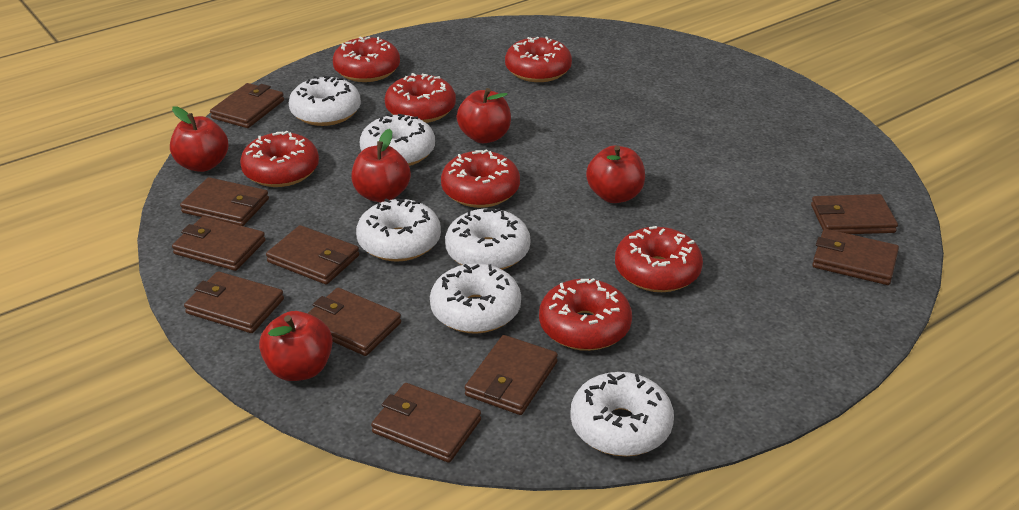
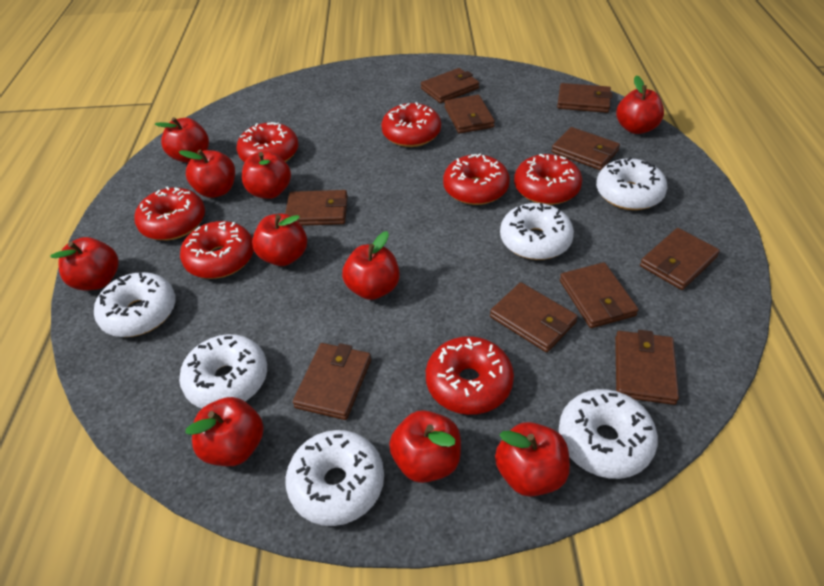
red apple: 5 -> 10

